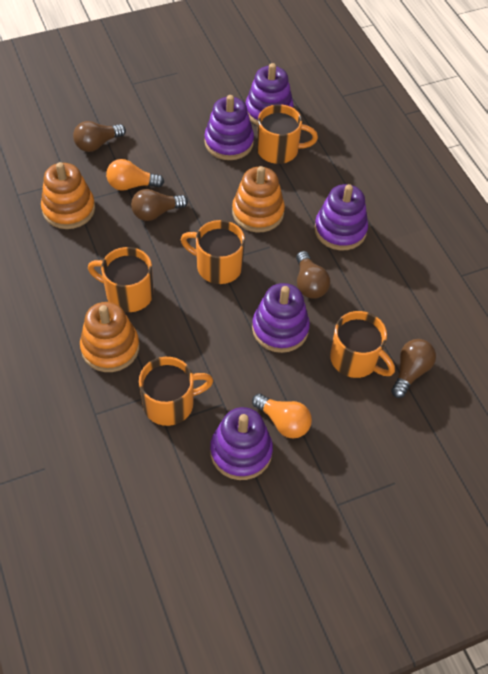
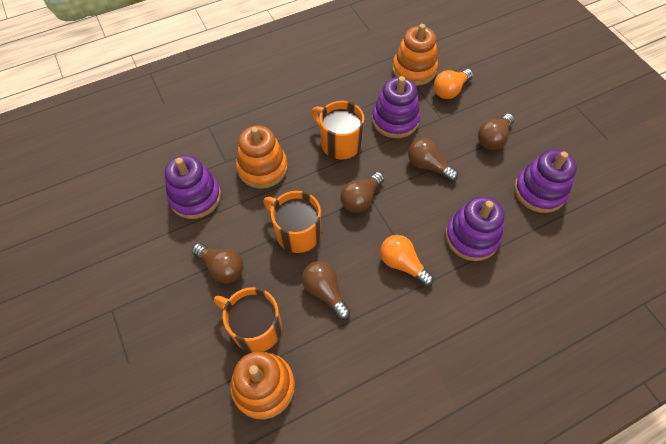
brown light bulb: 4 -> 5
orange mug: 5 -> 3
purple stacking toy: 5 -> 4

